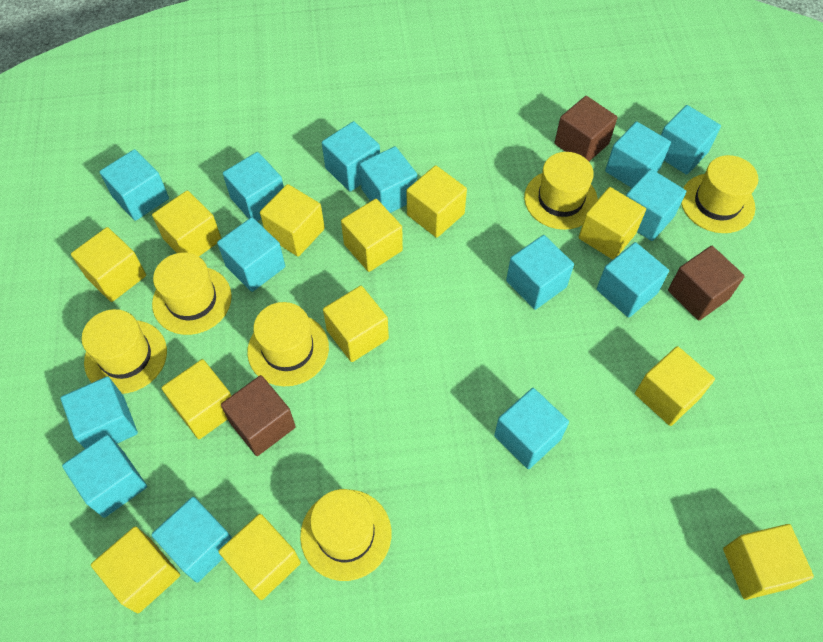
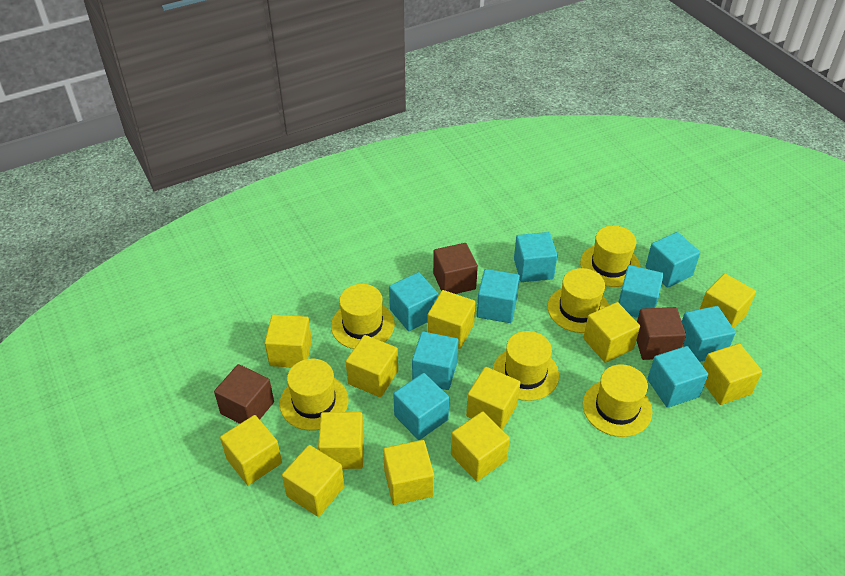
turquoise cube: 14 -> 9

